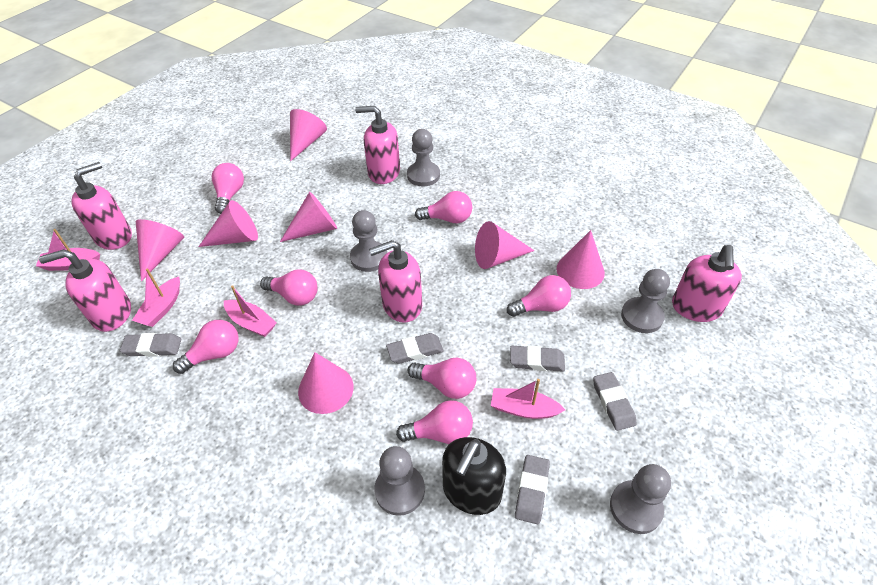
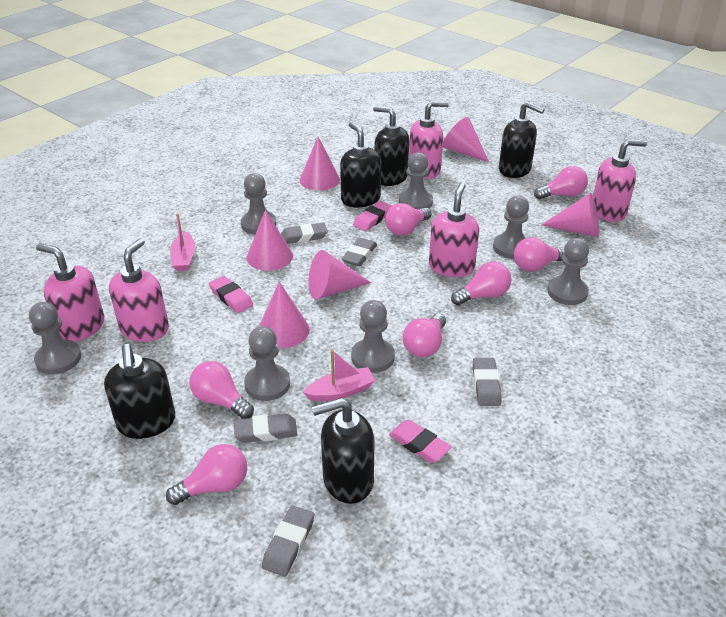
black soap dispenser: 1 -> 5
grey pawn: 5 -> 7
pink boat: 4 -> 2
pink cone: 7 -> 6
pink eraser: 0 -> 3

